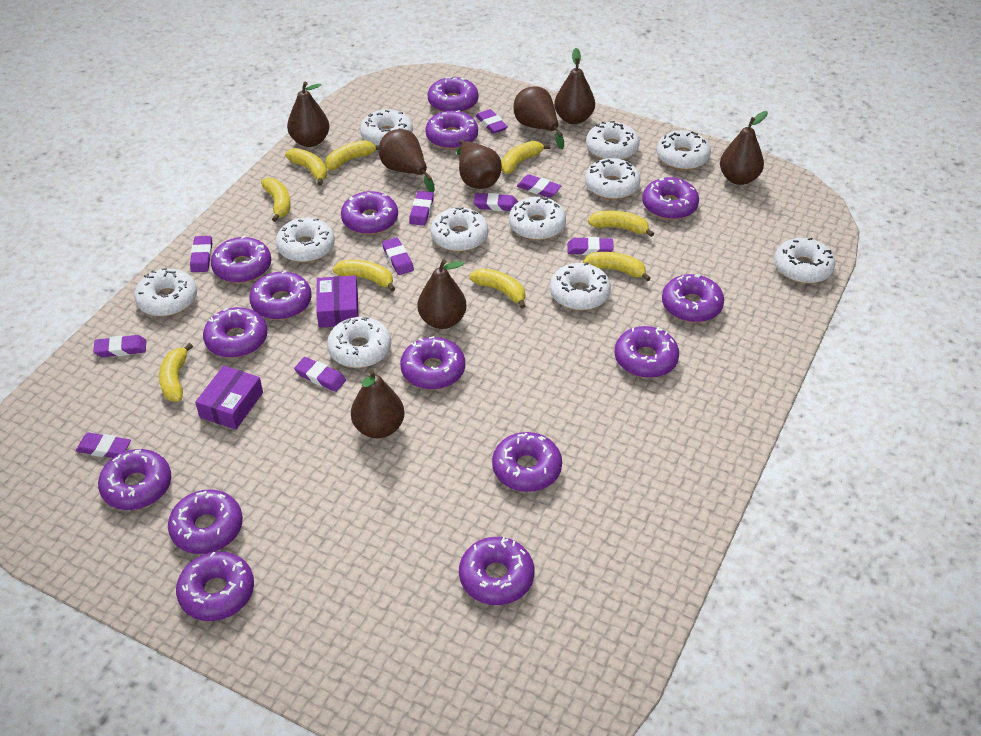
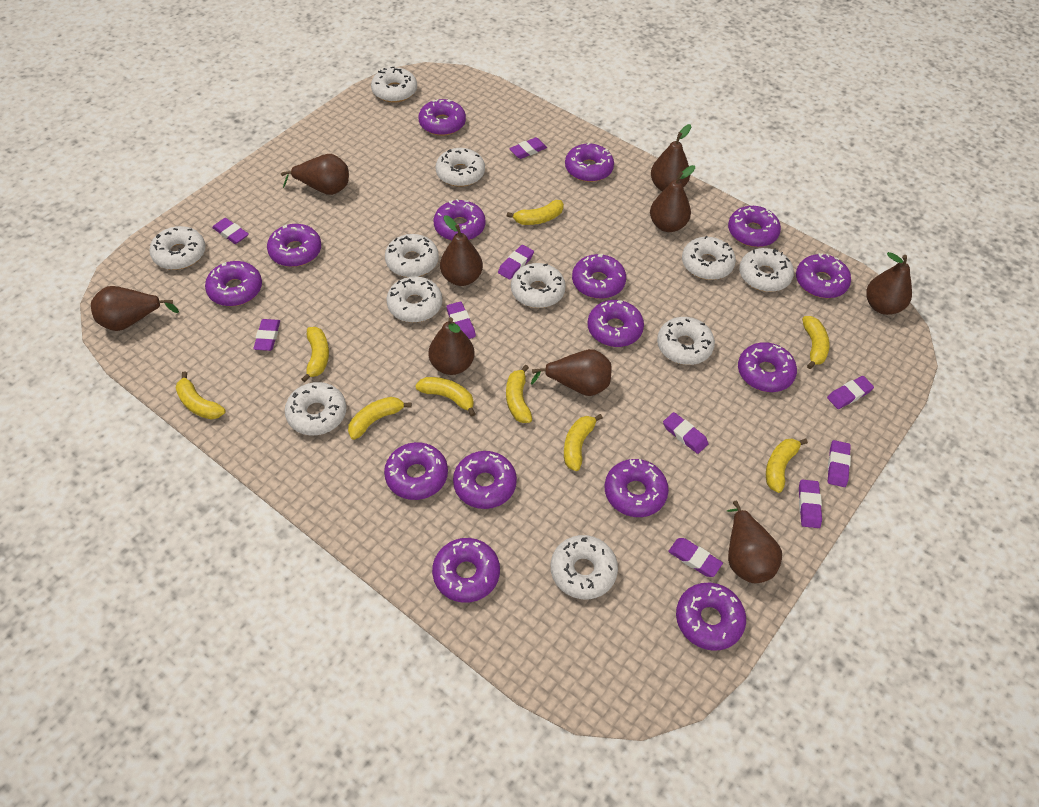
brown pear: 8 -> 9
purple box: 2 -> 0

